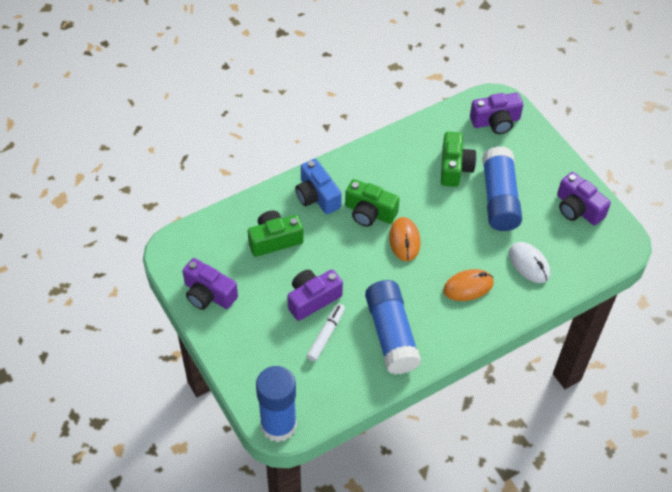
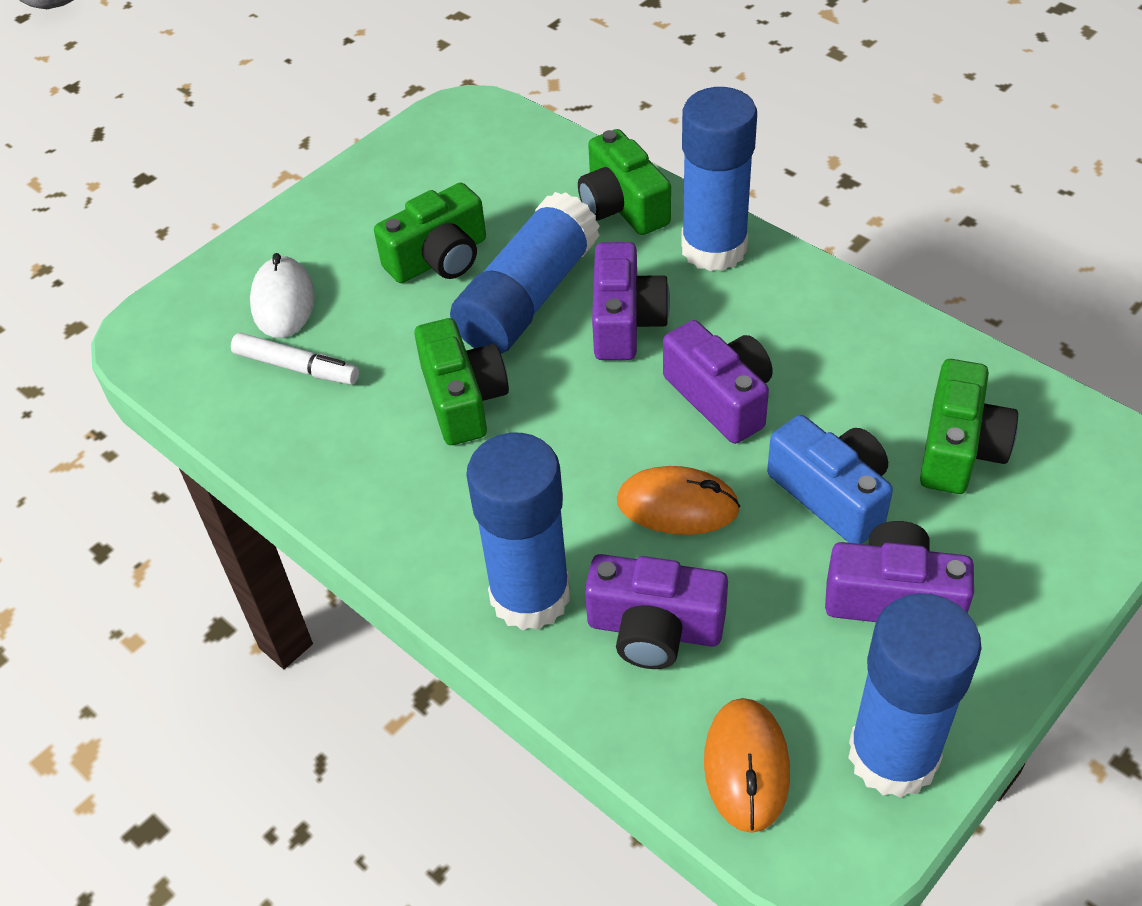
blue glue stick: 3 -> 4
green camera: 3 -> 4

